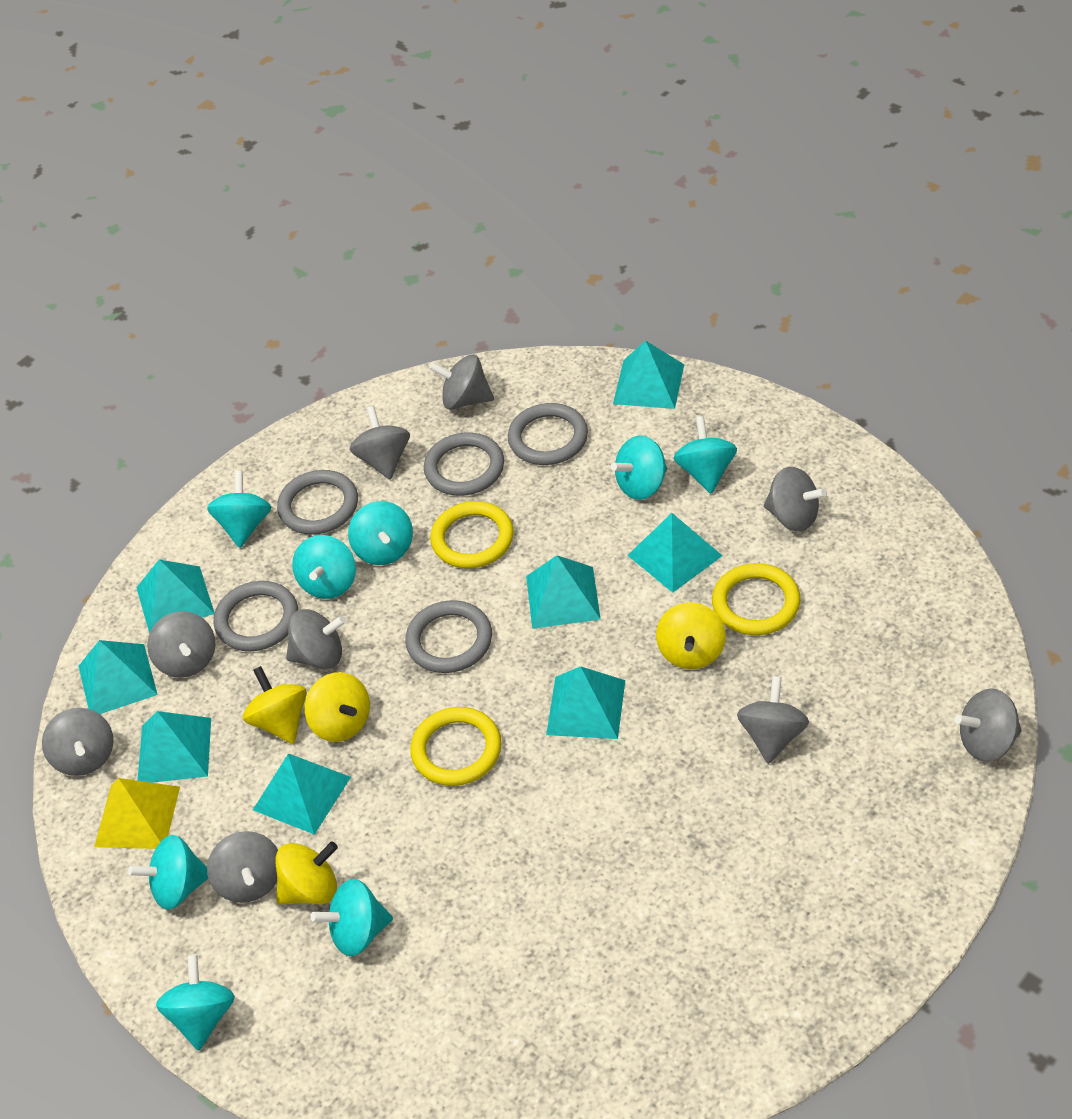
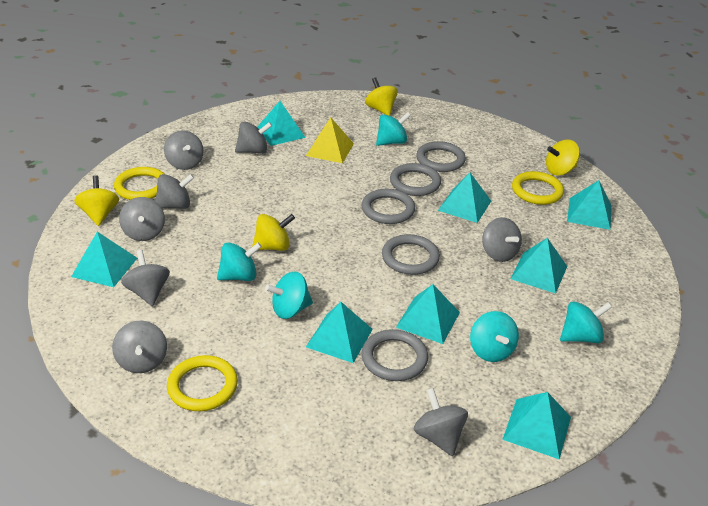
grey spinning top: 9 -> 8
turquoise spinning top: 8 -> 5

